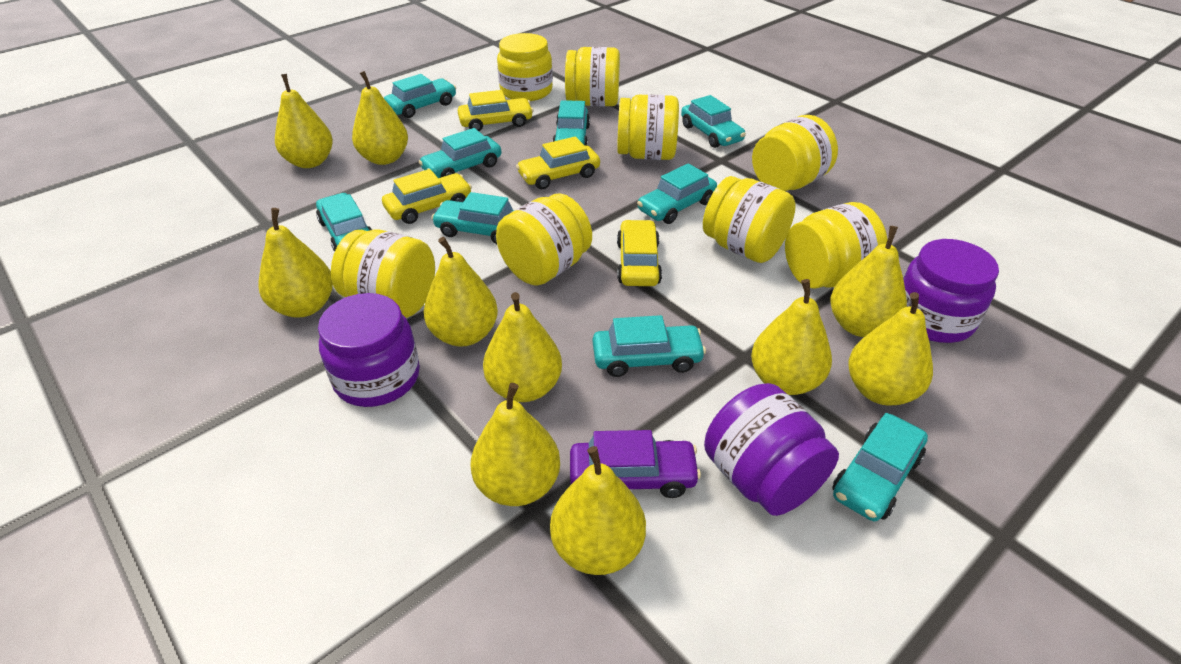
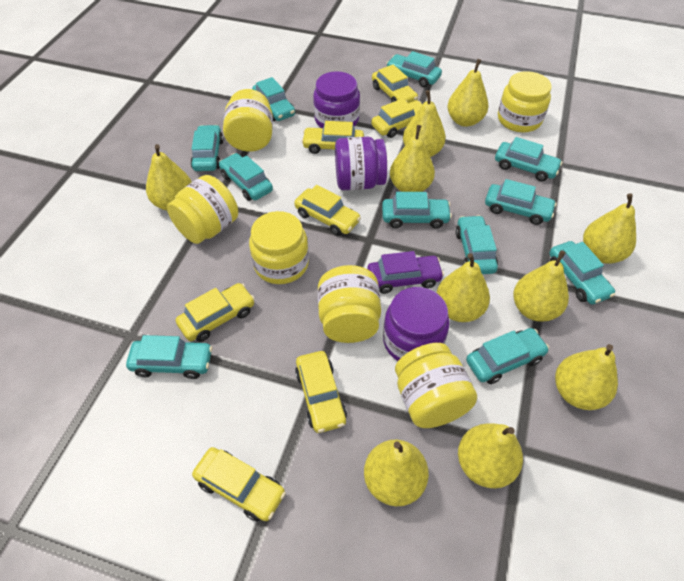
turquoise car: 9 -> 11
yellow car: 4 -> 7
yellow jar: 8 -> 6

